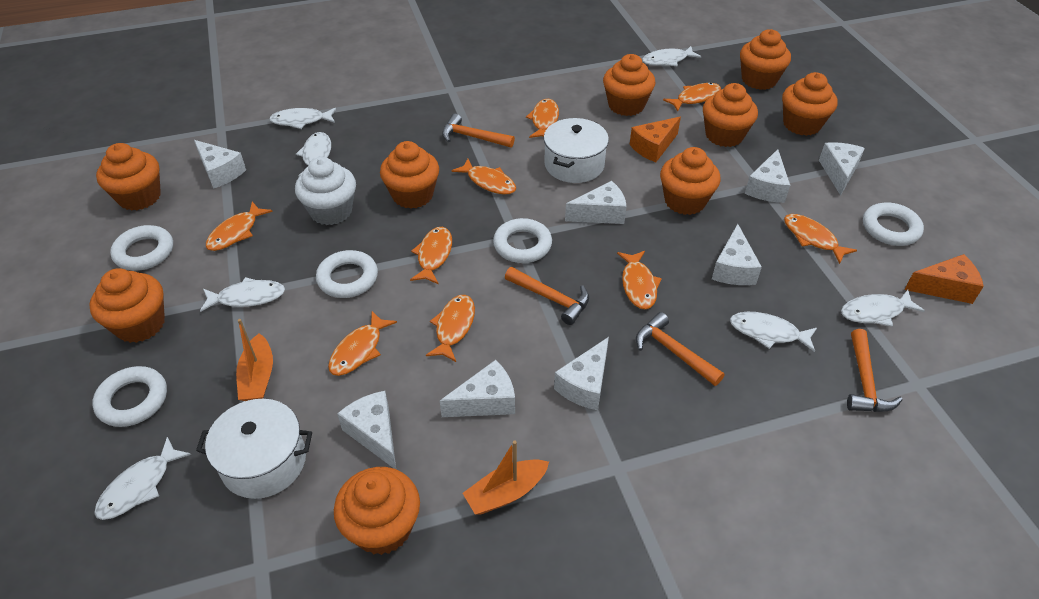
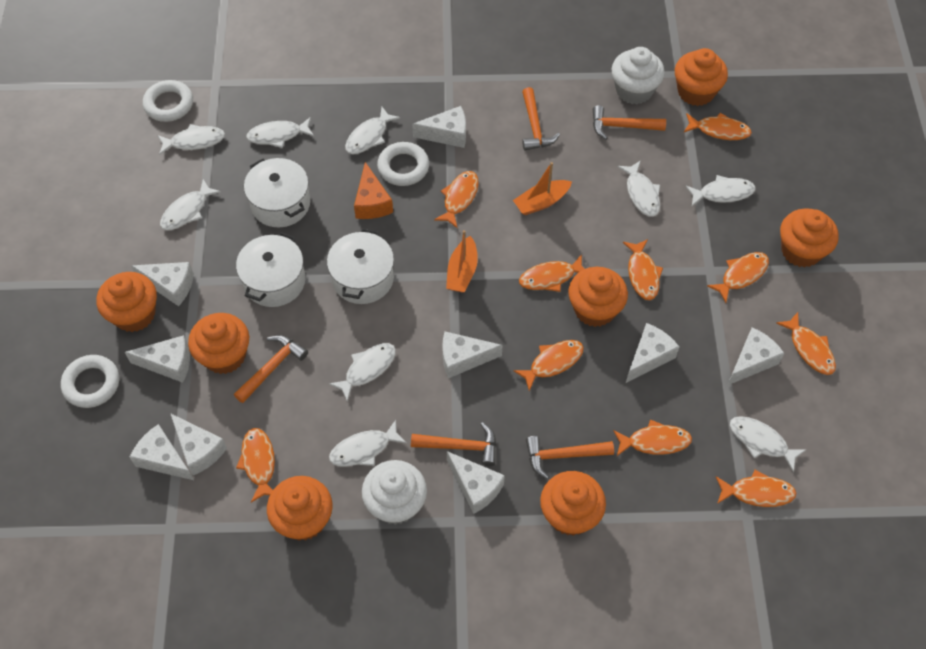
orange cheese: 2 -> 1
orange cupcake: 9 -> 7
orange fish: 9 -> 10
orange hammer: 4 -> 5
white cheese: 8 -> 9
white cupcake: 1 -> 2
white fish: 7 -> 9
white pot: 2 -> 3
white ring: 5 -> 3

